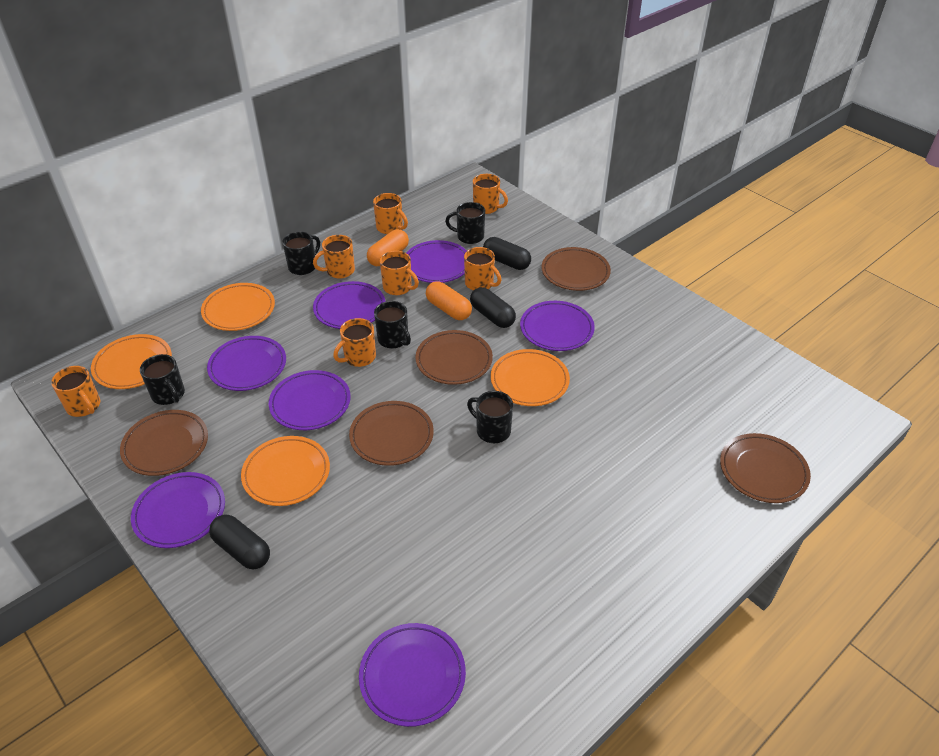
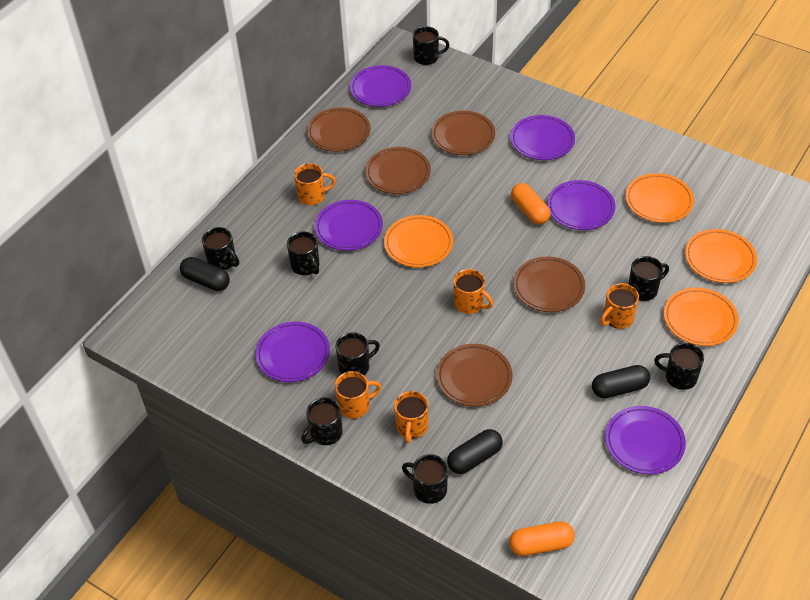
black mug: 5 -> 8
orange mug: 7 -> 5
purple plate: 7 -> 6

